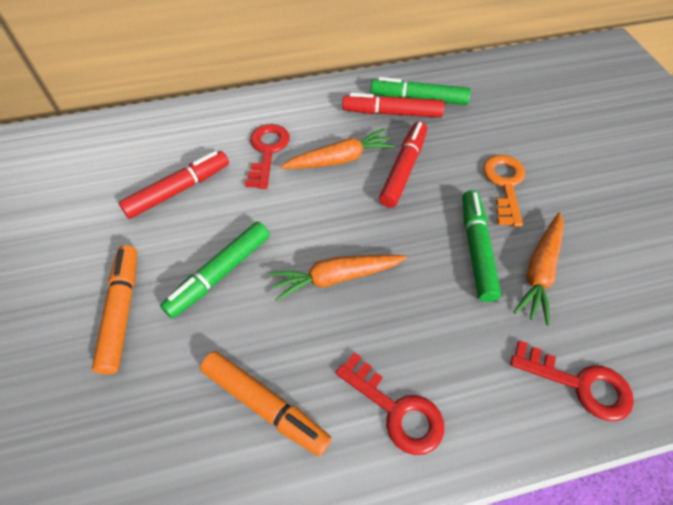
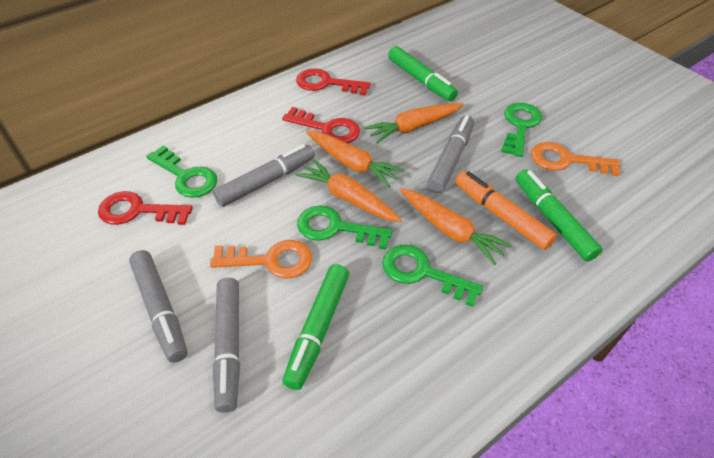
green key: 0 -> 4
grey marker: 0 -> 4
orange carrot: 3 -> 4
orange key: 1 -> 2
orange marker: 2 -> 1
red marker: 3 -> 0

